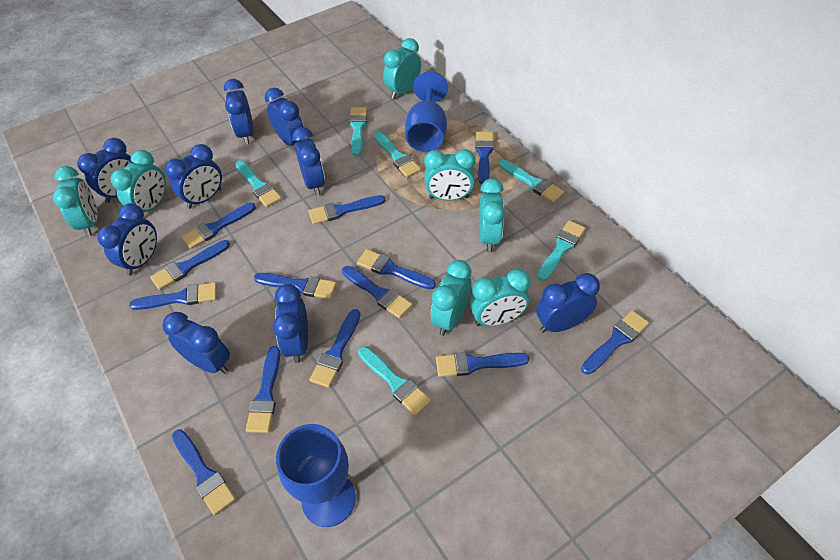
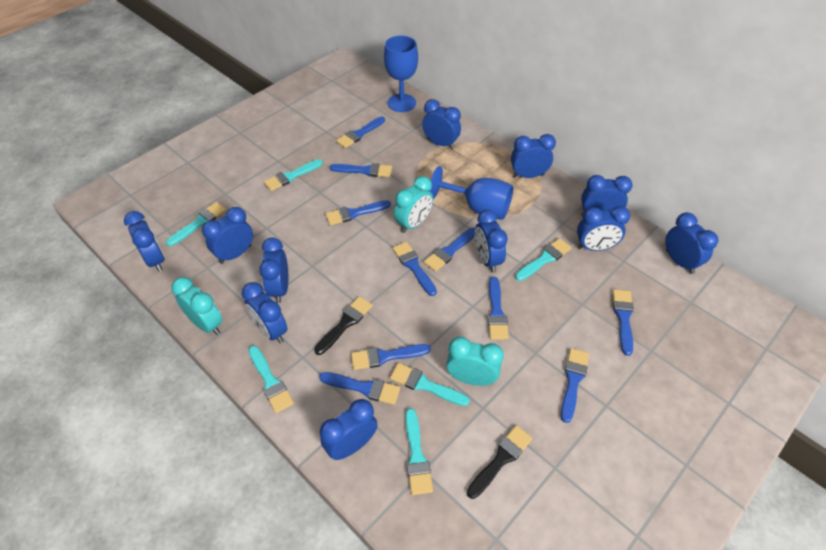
black brush: 0 -> 2
blue brush: 13 -> 10
blue clock: 9 -> 11
turquoise clock: 7 -> 3

